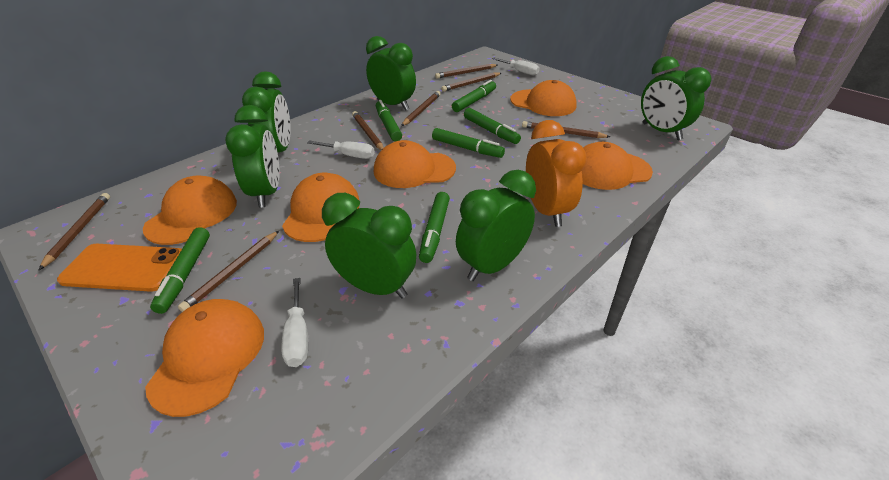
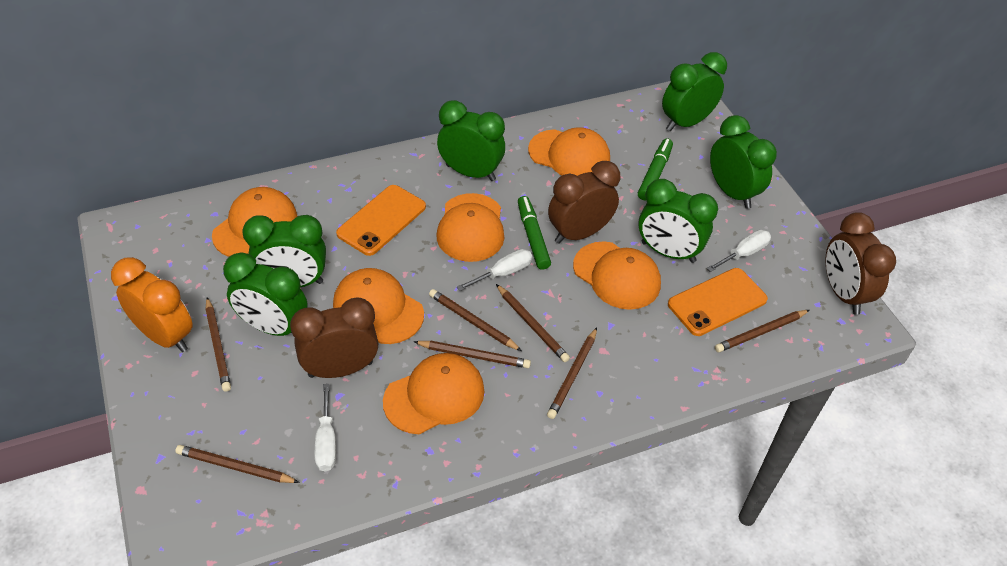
brown clock: 0 -> 3
green marker: 6 -> 2
orange phone: 1 -> 2

